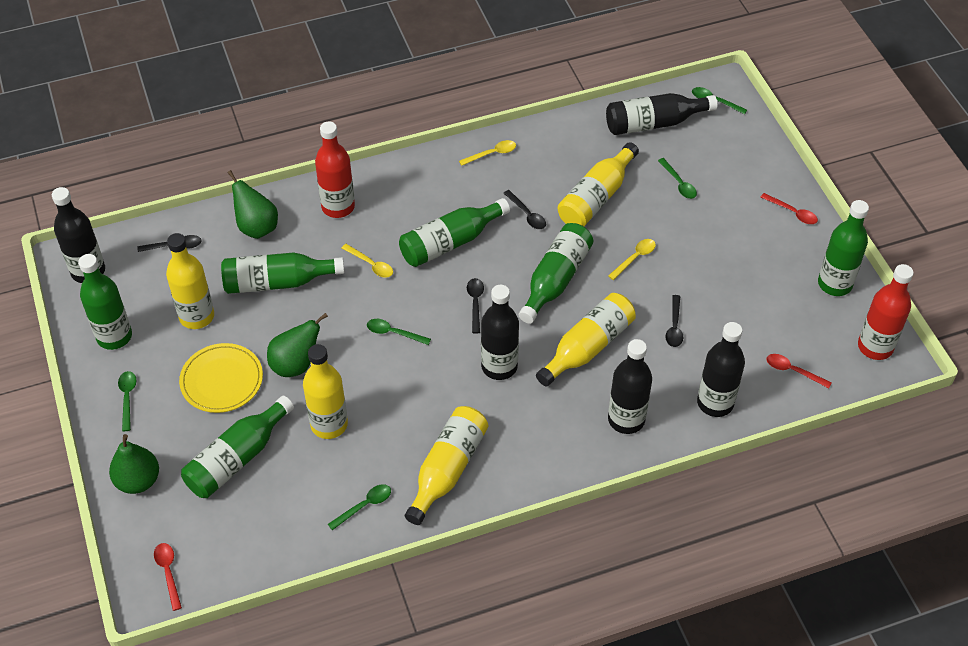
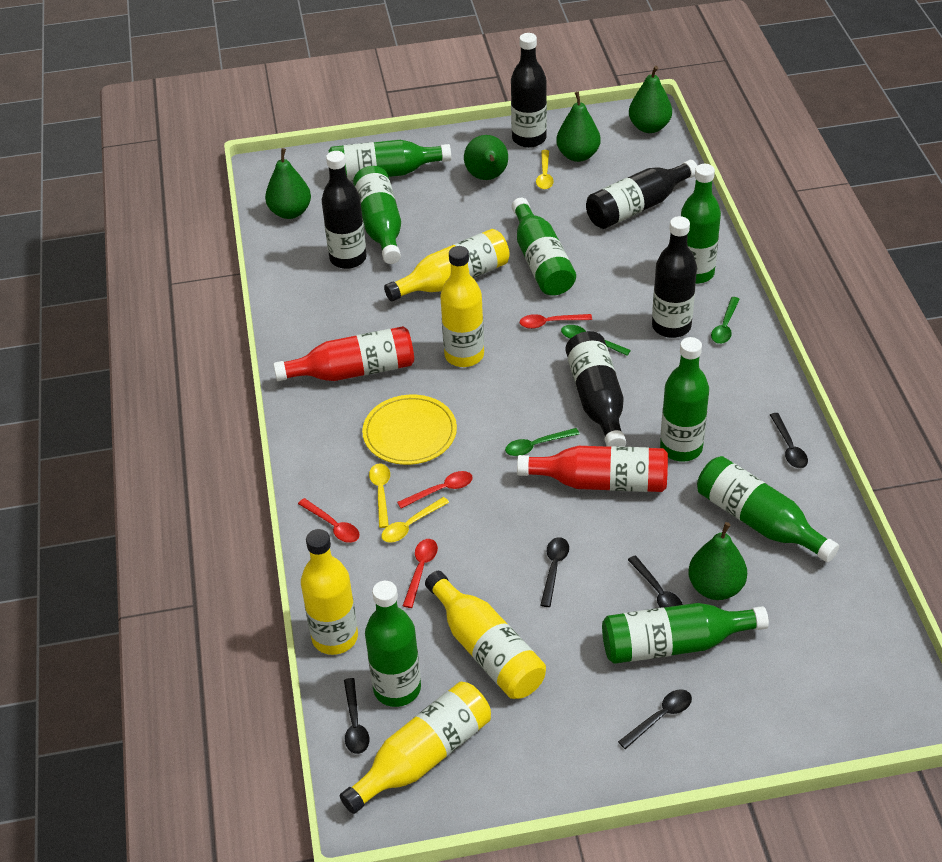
black spoon: 4 -> 5
green bottle: 6 -> 8
green pear: 3 -> 5
green spoon: 5 -> 3
red spoon: 3 -> 4

